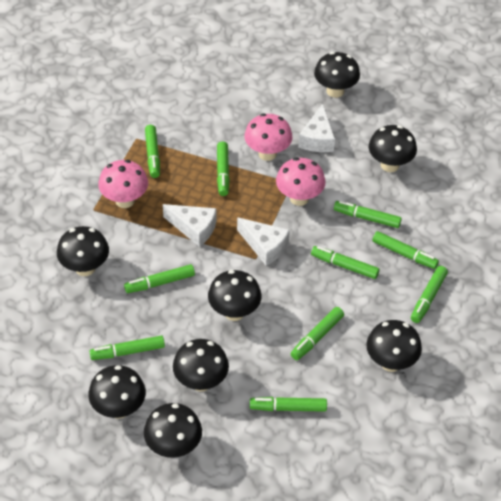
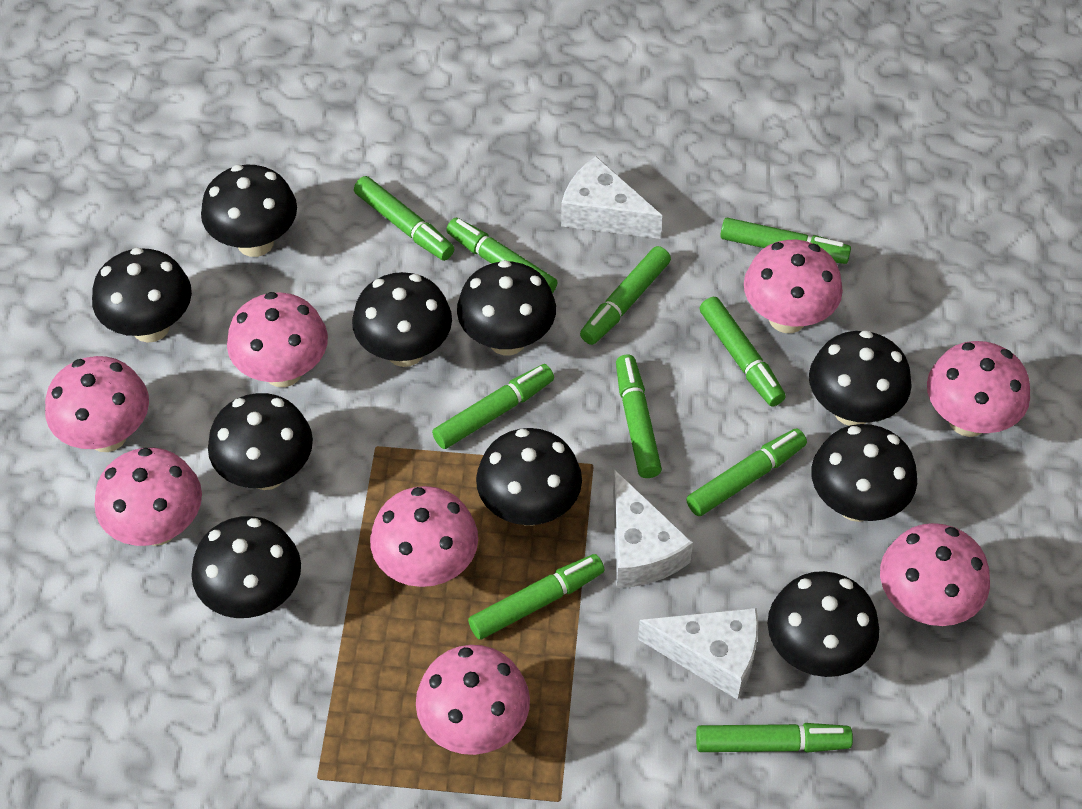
black mushroom: 8 -> 10
pink mushroom: 3 -> 8

